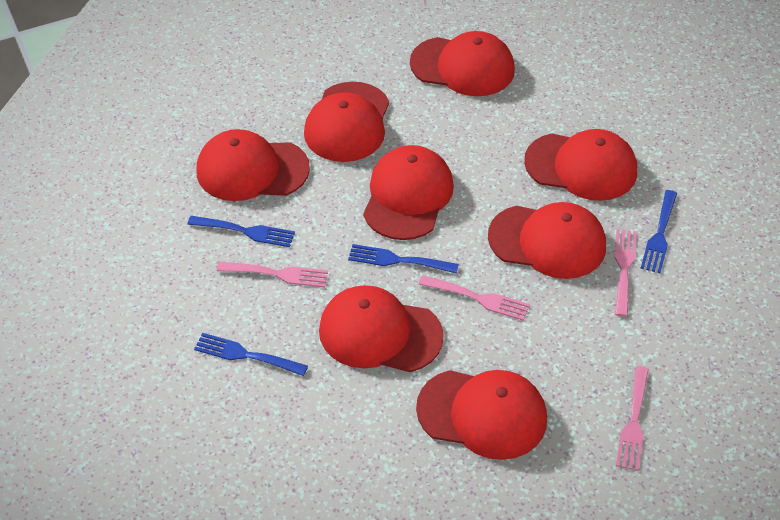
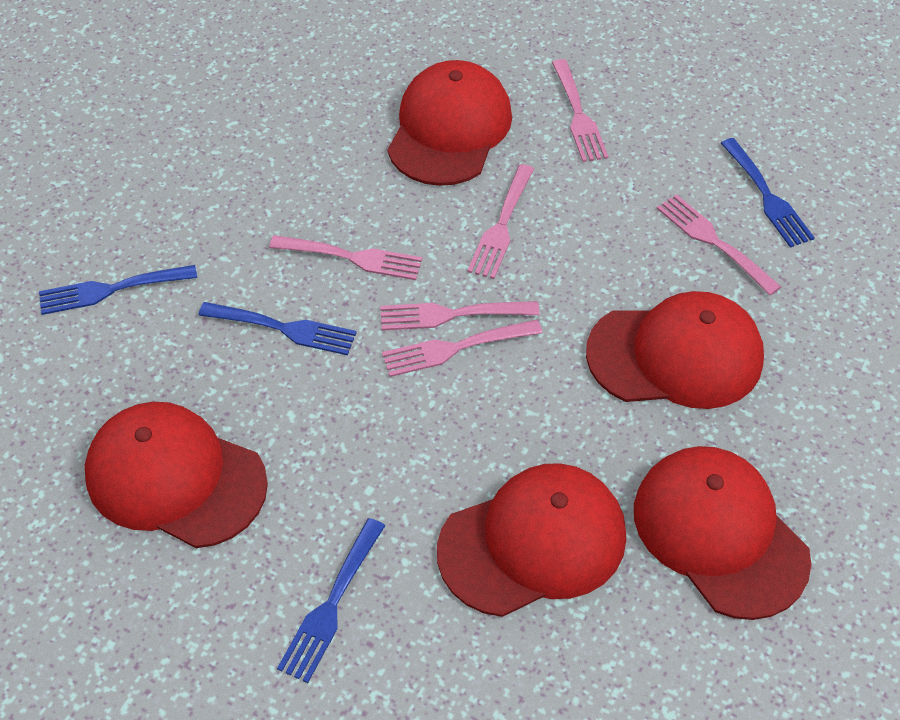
pink fork: 4 -> 6
red cap: 8 -> 5

